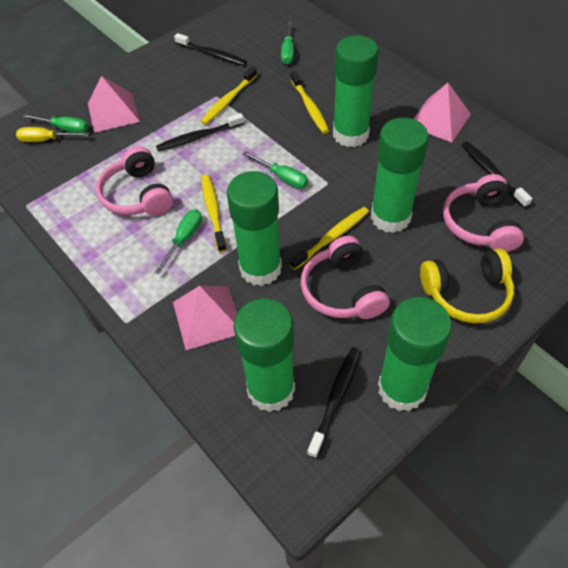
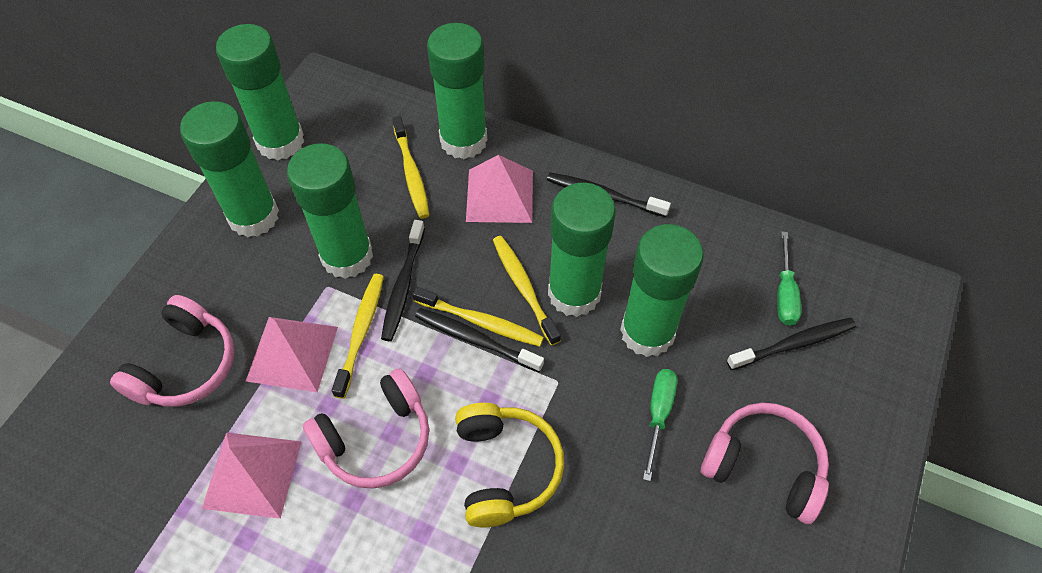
green glue stick: 5 -> 6
green screwdriver: 4 -> 2
yellow screwdriver: 1 -> 0

